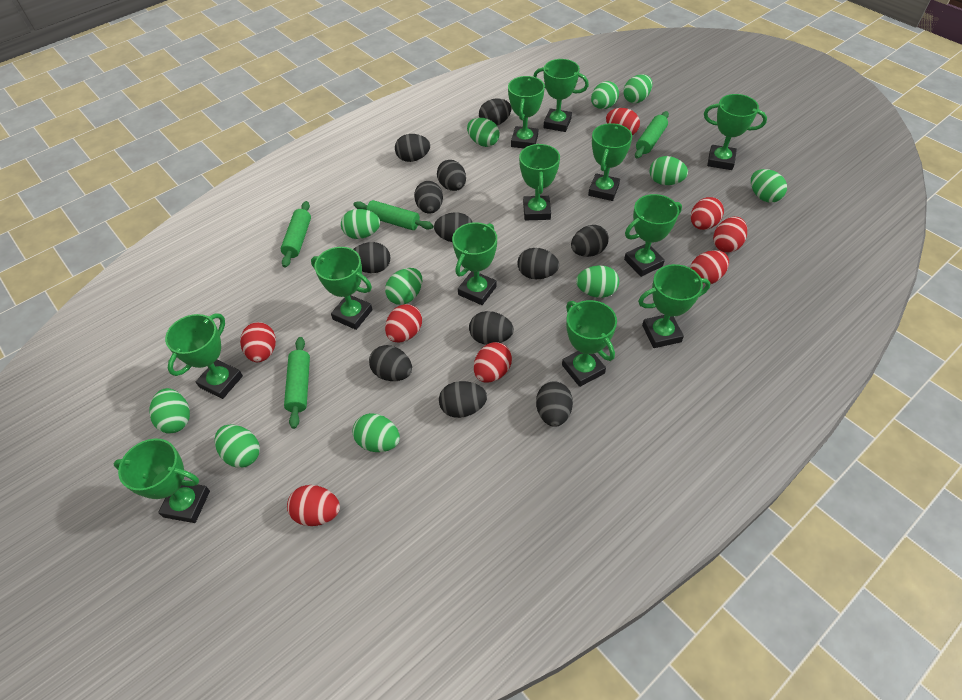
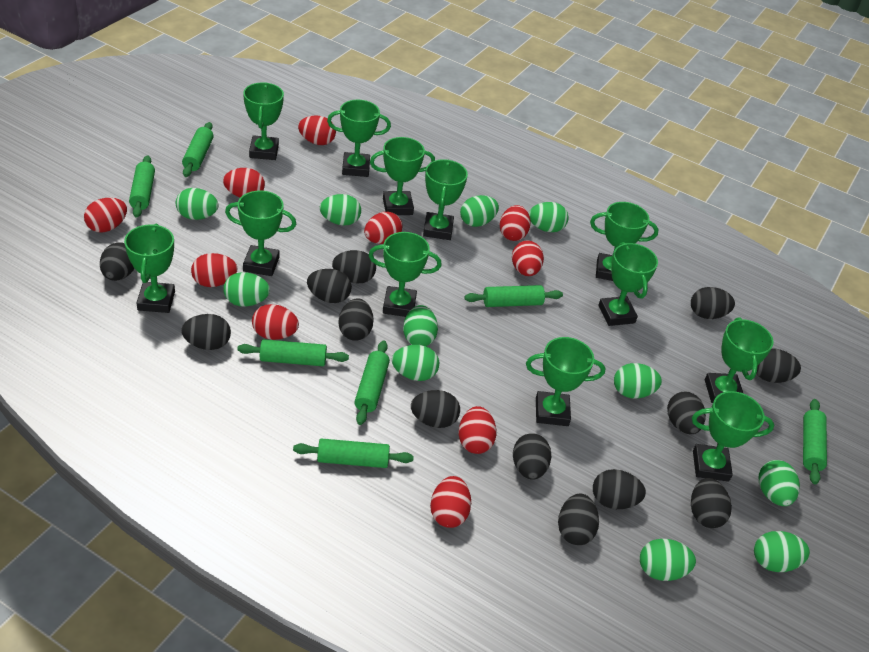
black egg: 12 -> 13
green rolling pin: 4 -> 7
red egg: 8 -> 10

